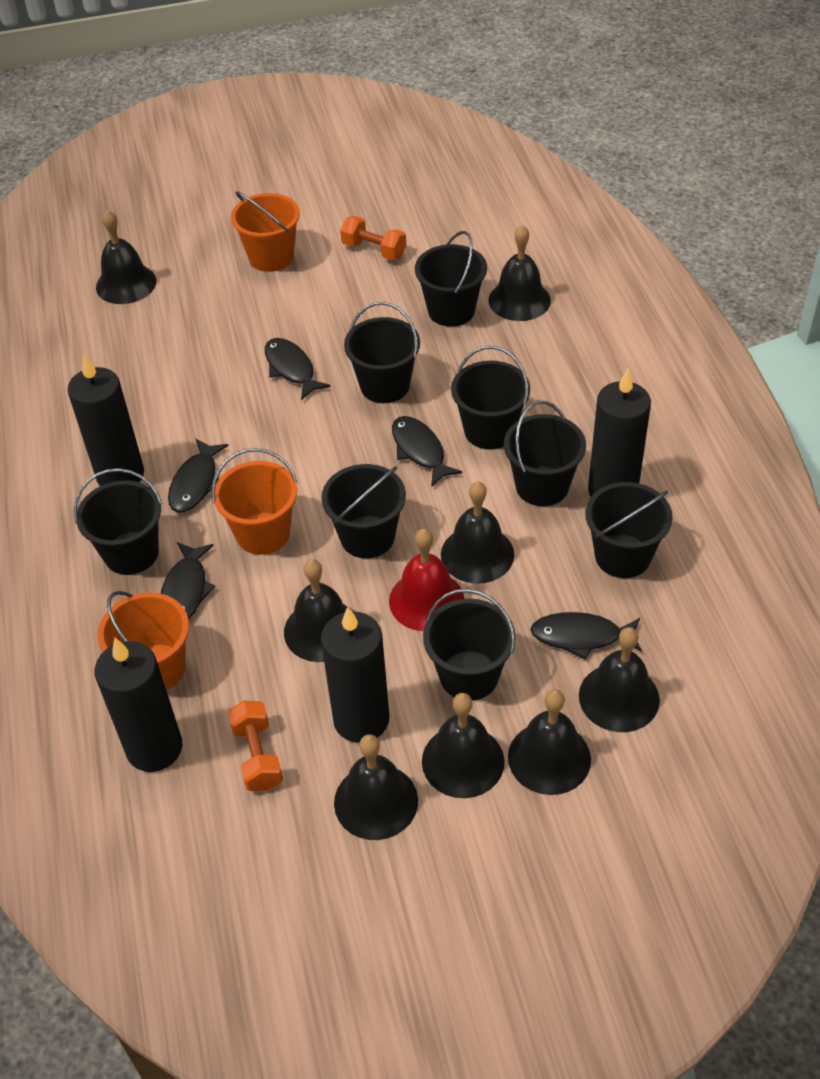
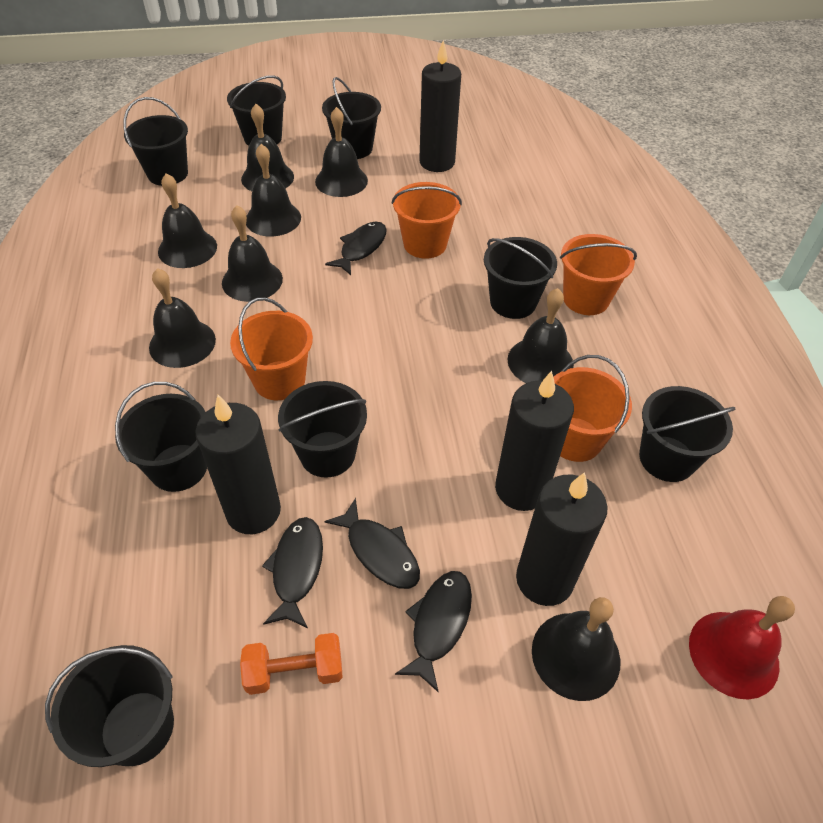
black fish: 5 -> 4
orange bucket: 3 -> 4
orange dumbbell: 2 -> 1

